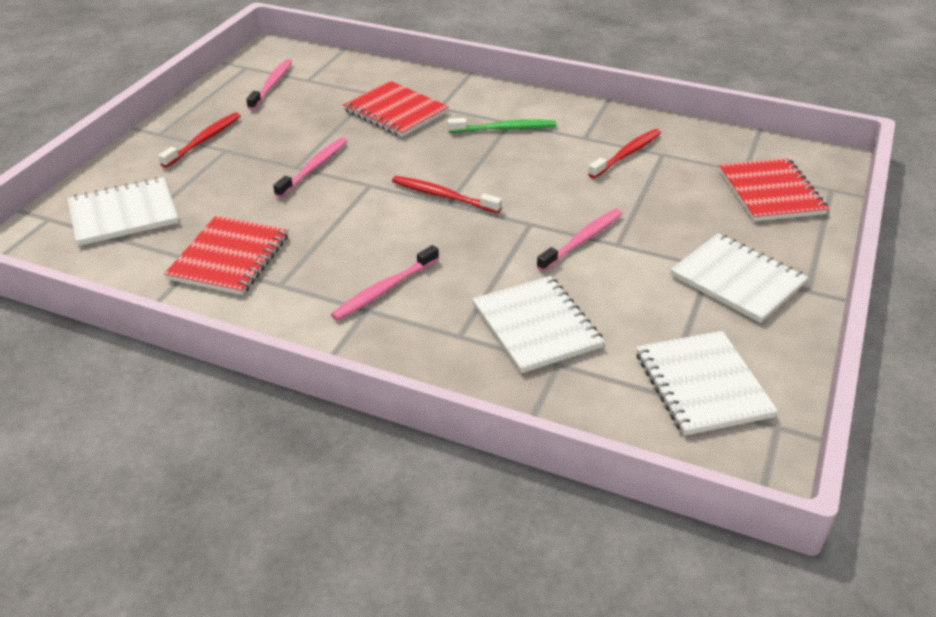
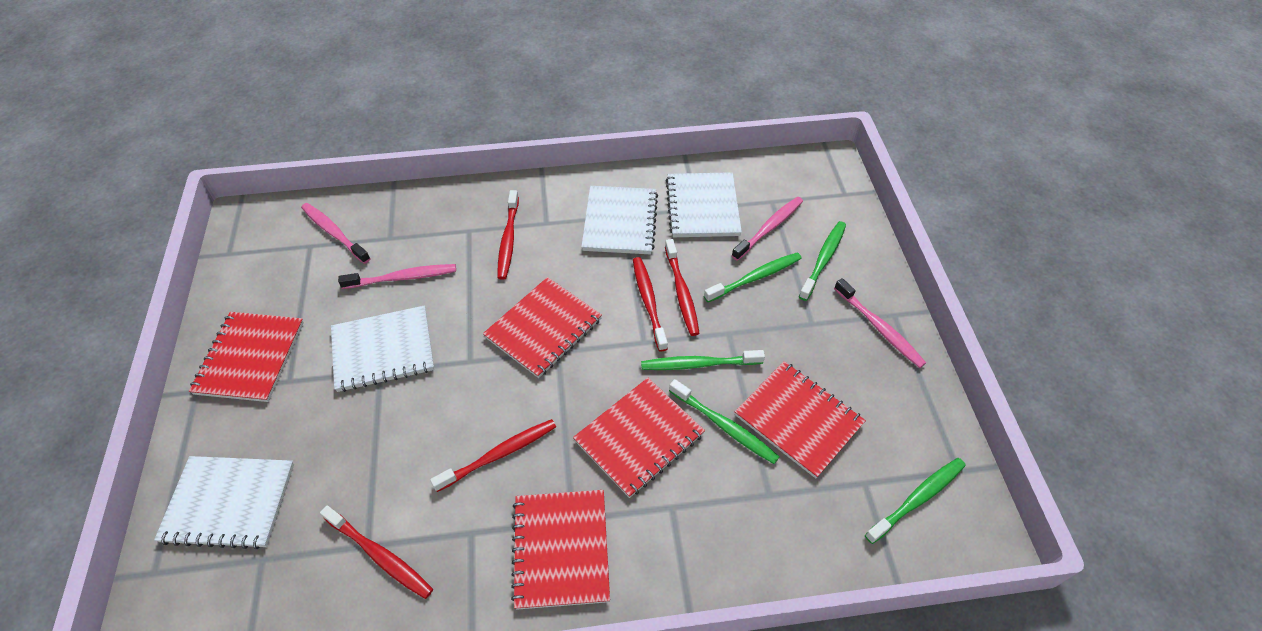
green toothbrush: 1 -> 5
red notebook: 3 -> 5
red toothbrush: 3 -> 5

